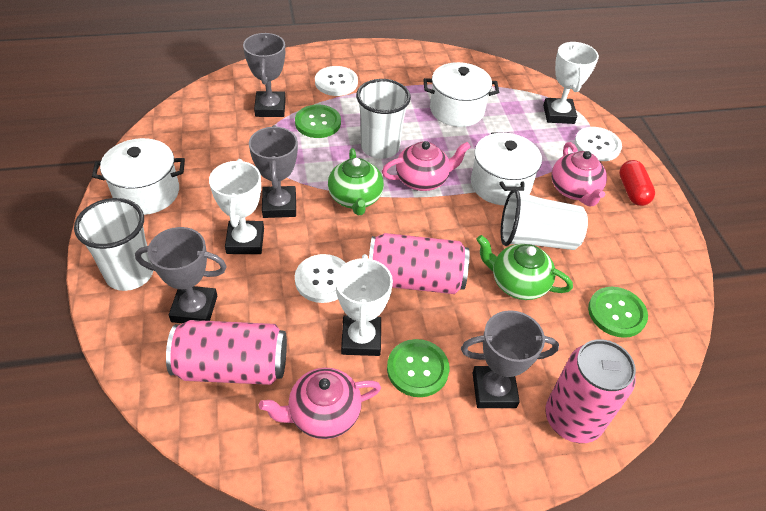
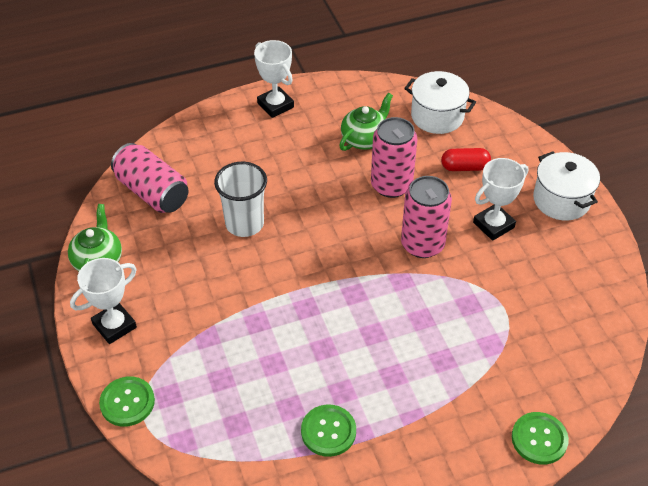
grey trophy: 4 -> 0
pink teapot: 3 -> 0
white button: 3 -> 0
white cup: 3 -> 1
white pot: 3 -> 2

